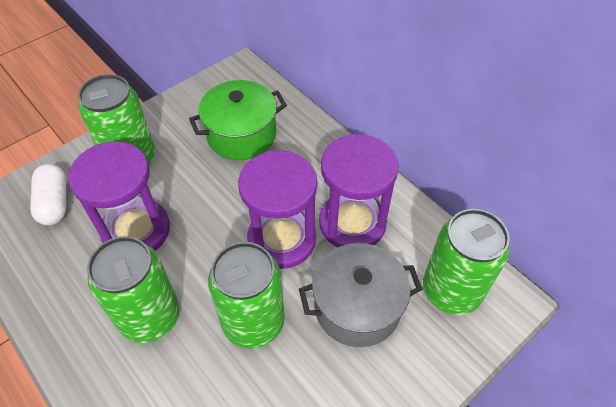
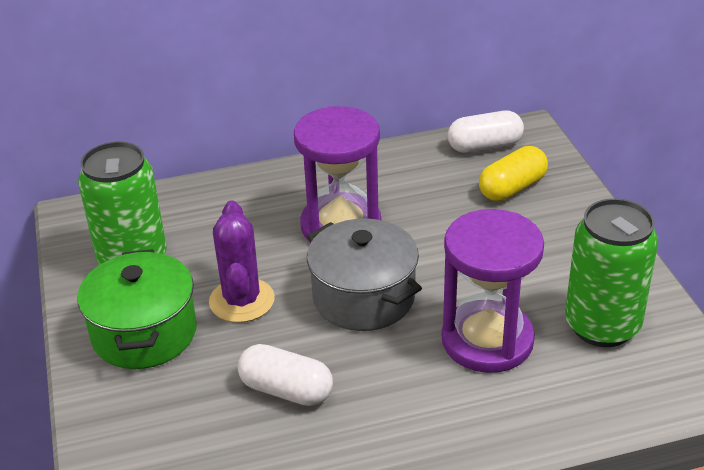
green can: 4 -> 2
purple cactus: 0 -> 1
purple hourglass: 3 -> 2
white capsule: 1 -> 2
yellow capsule: 0 -> 1

